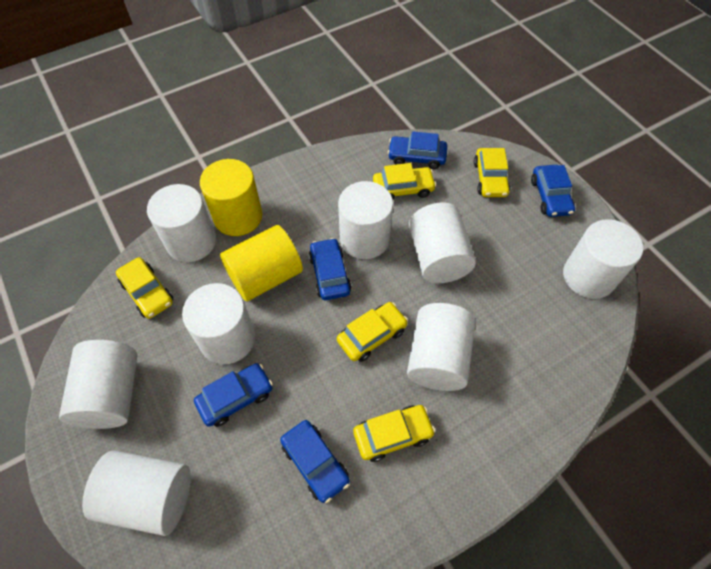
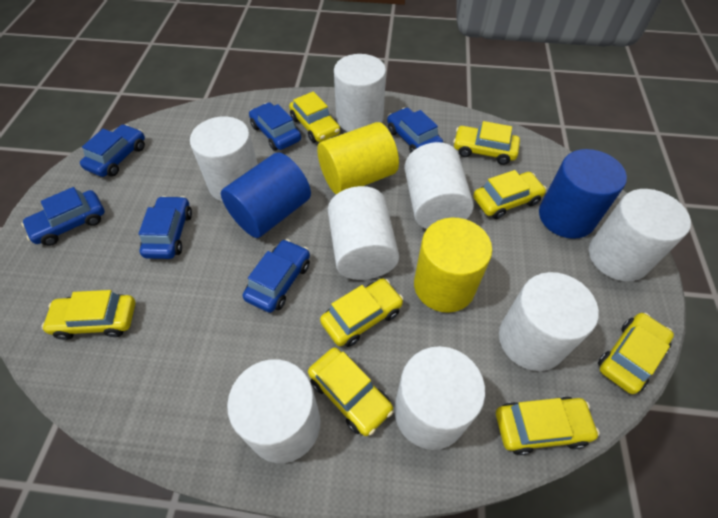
blue car: 5 -> 6
blue cylinder: 0 -> 2
yellow car: 5 -> 8

